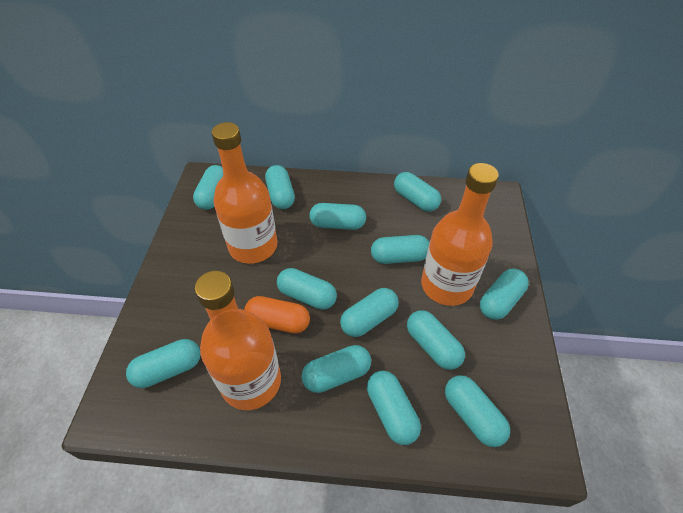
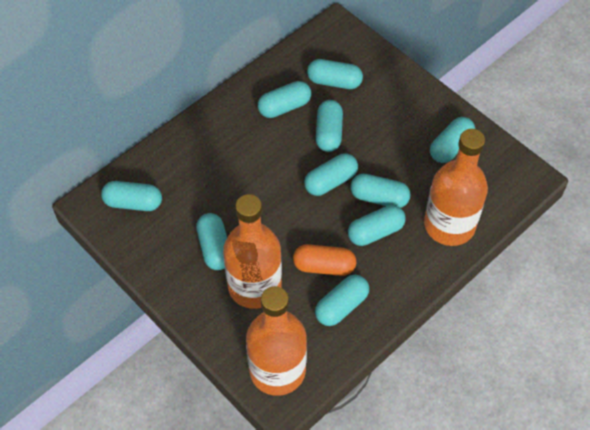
turquoise capsule: 13 -> 10

